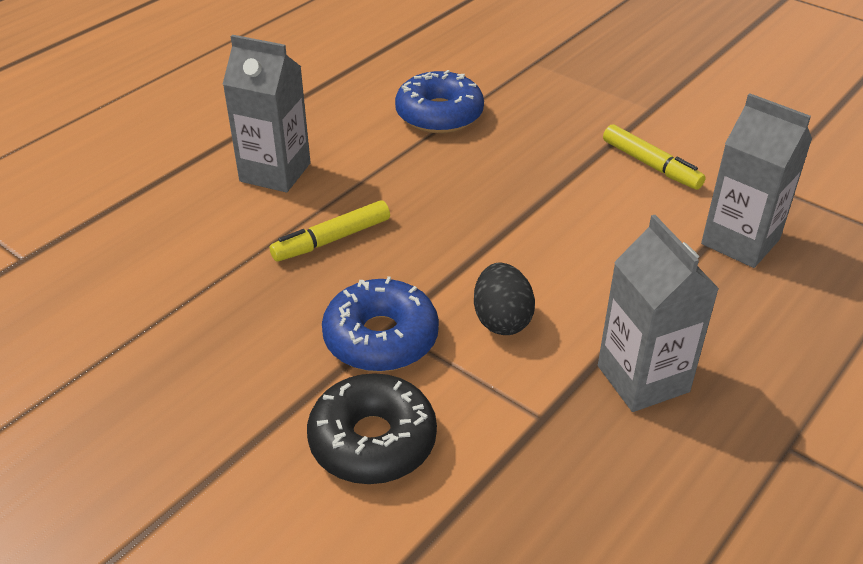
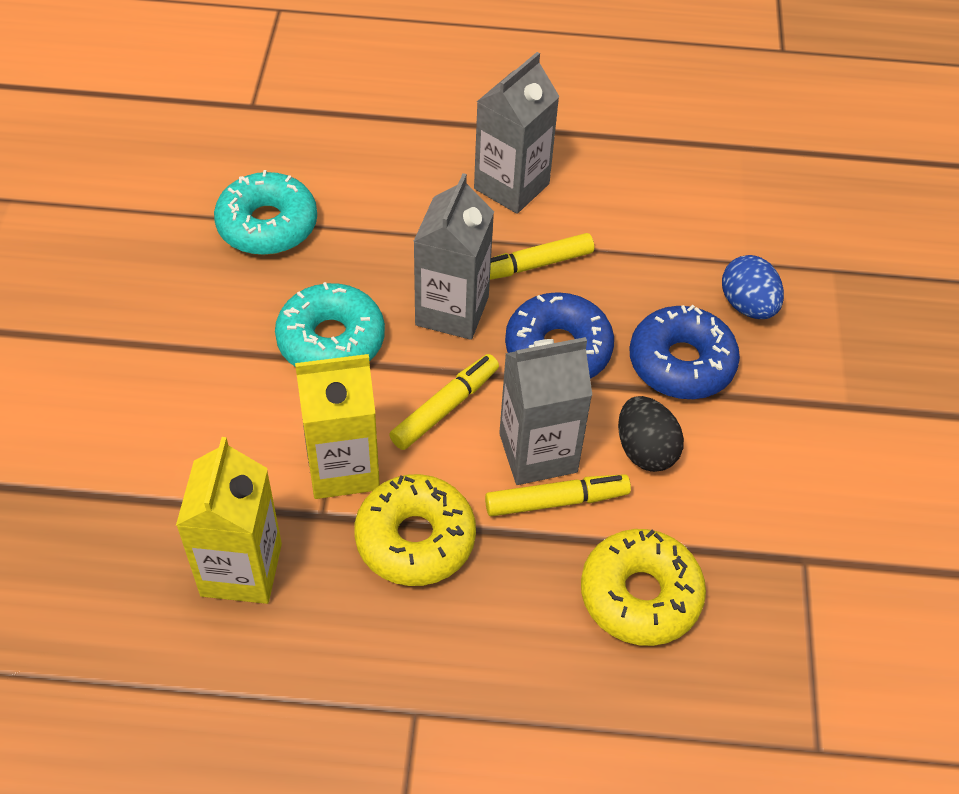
black donut: 1 -> 0
blue egg: 0 -> 1
turquoise donut: 0 -> 2
yellow carton: 0 -> 2
yellow donut: 0 -> 2
yellow marker: 2 -> 3

